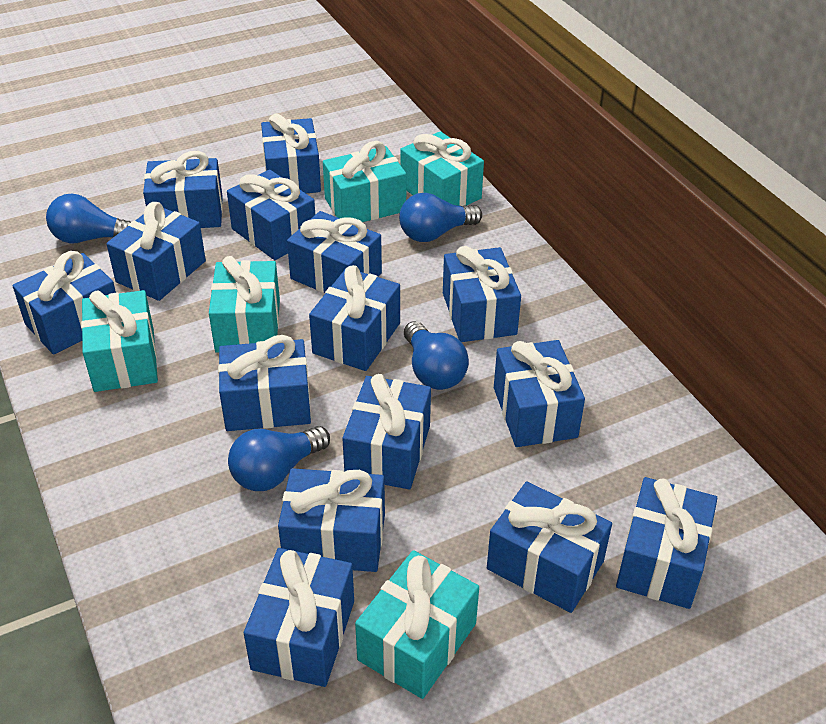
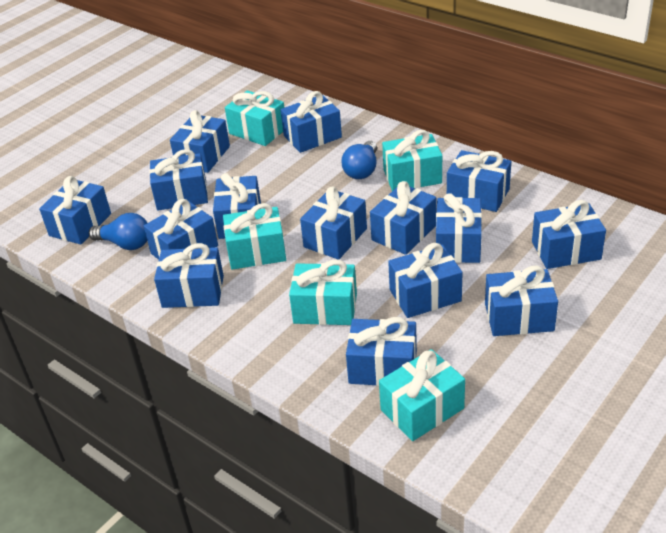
blue light bulb: 4 -> 2

